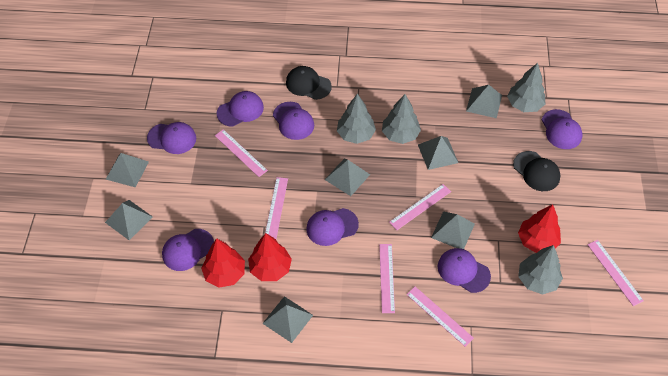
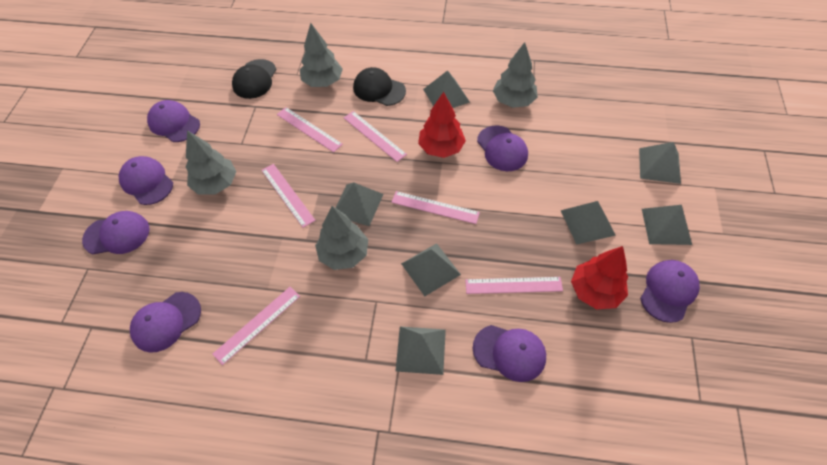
red tree: 3 -> 2

